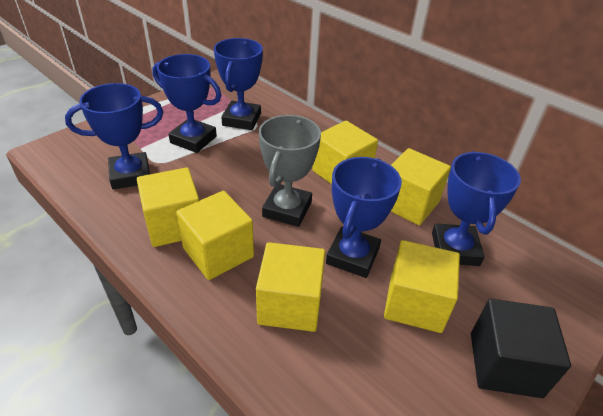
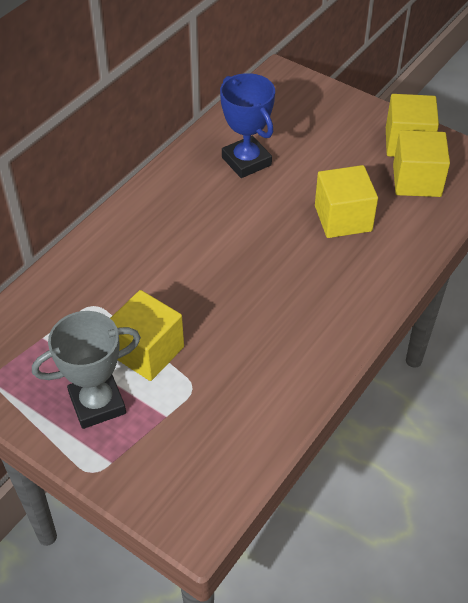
black cube: 1 -> 0
blue trophy: 5 -> 1
yellow cube: 6 -> 4

